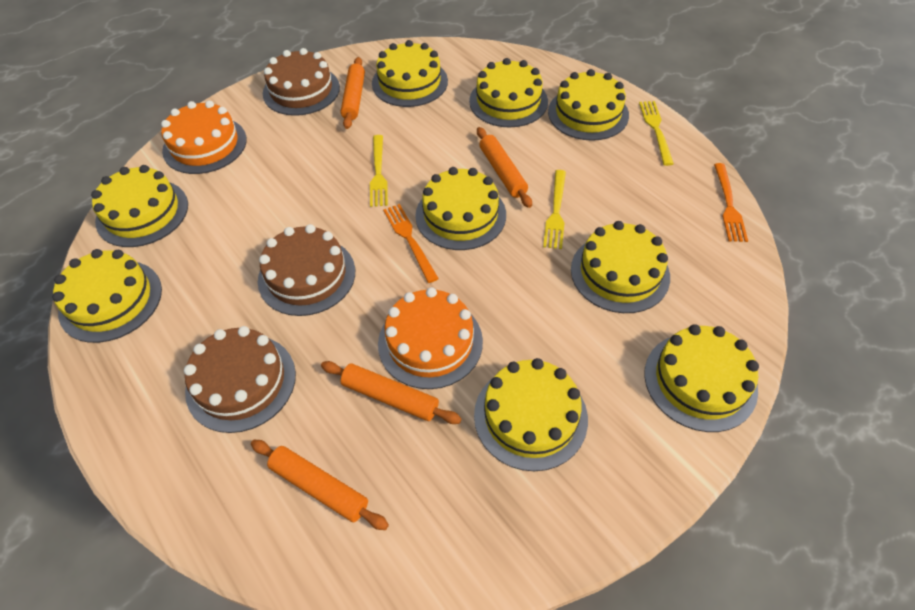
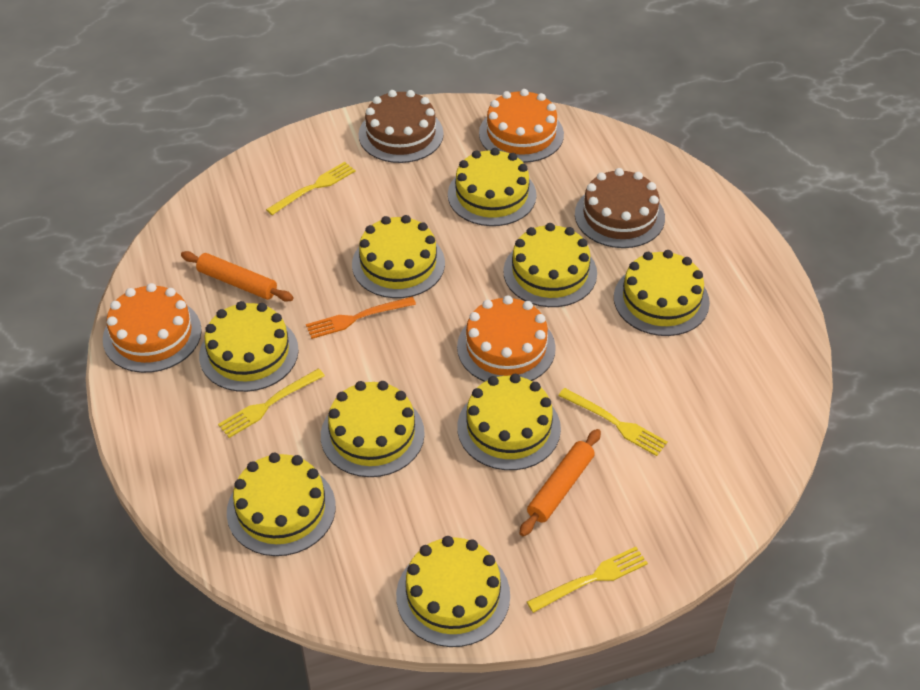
brown cake: 3 -> 2
orange cake: 2 -> 3
orange fork: 2 -> 1
orange rolling pin: 4 -> 2
yellow fork: 3 -> 4

